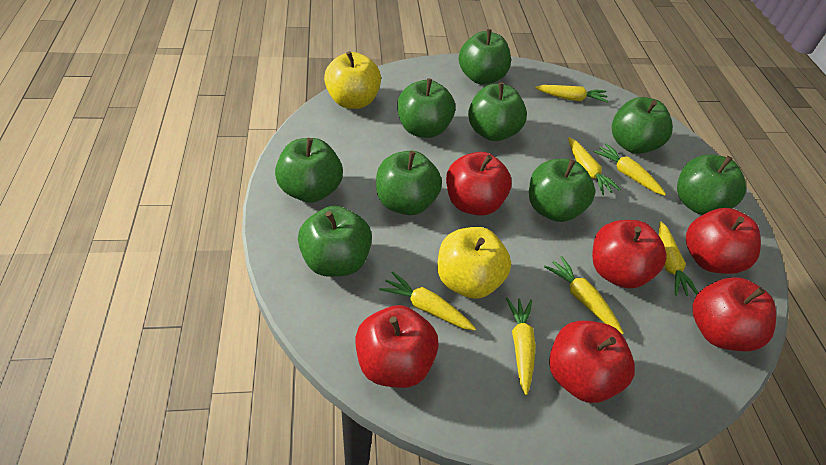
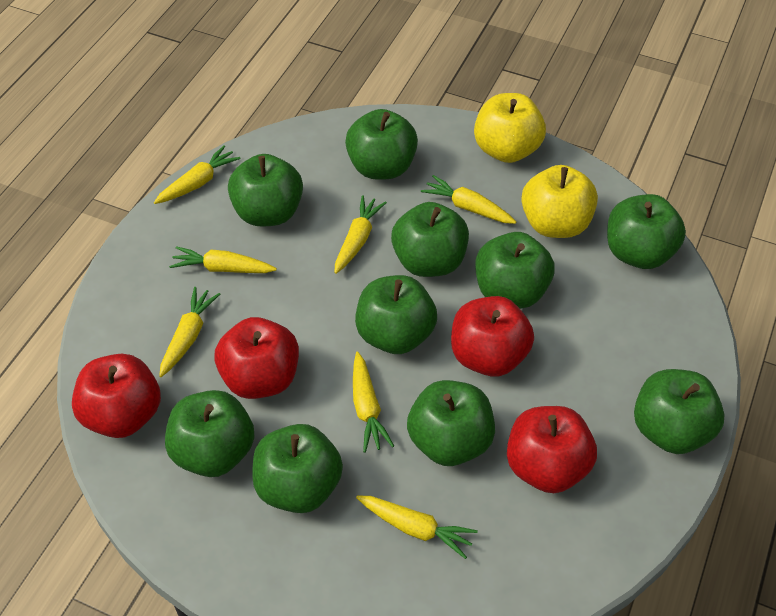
green apple: 9 -> 10
red apple: 6 -> 4

